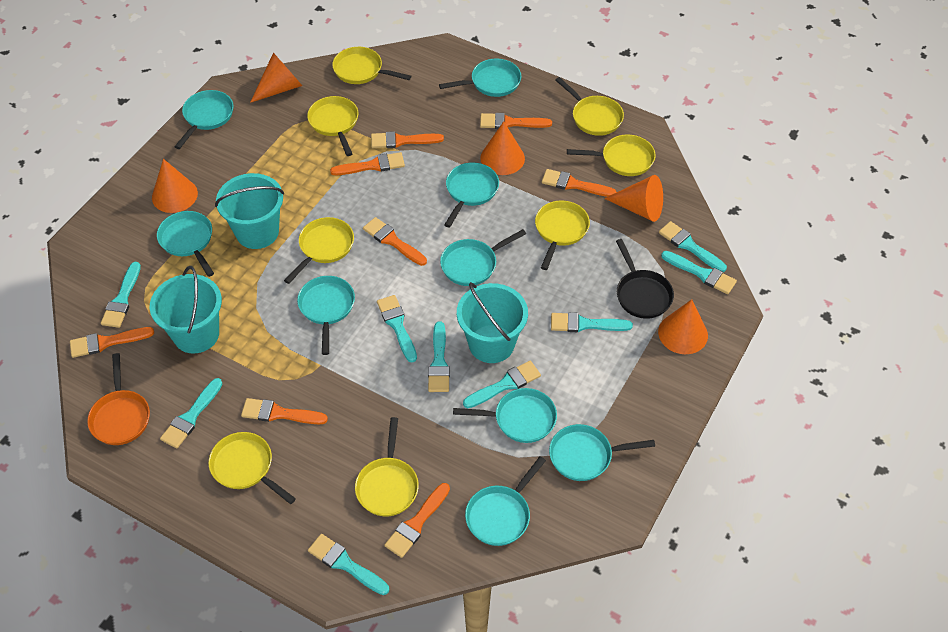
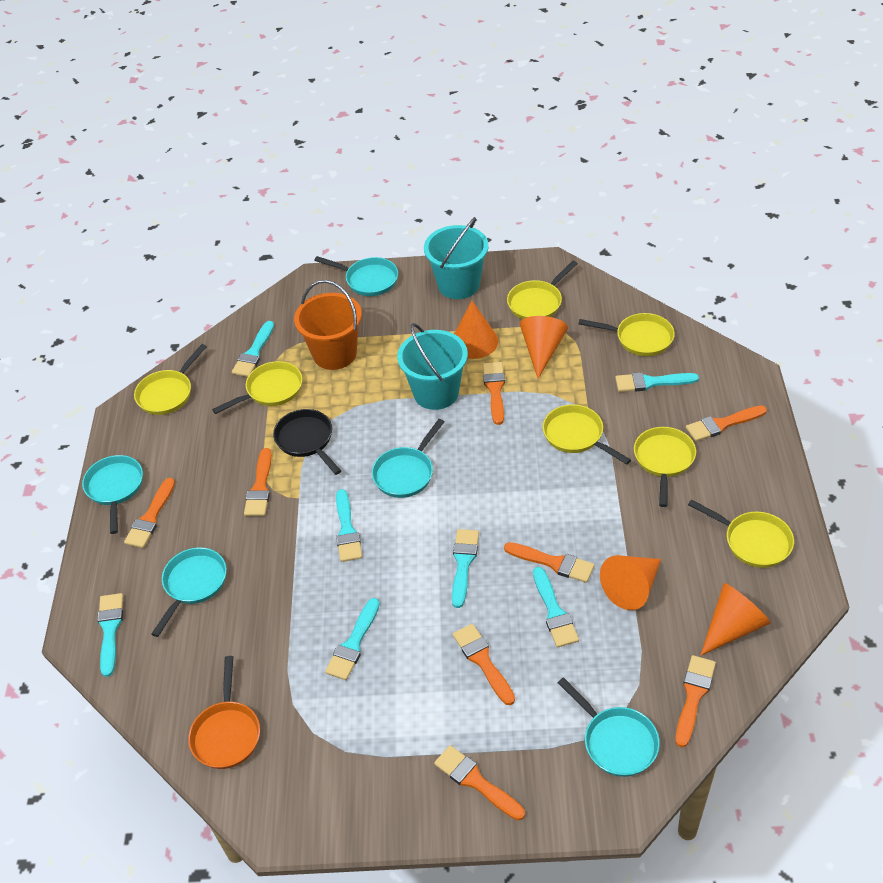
orange bucket: 0 -> 1
orange cone: 5 -> 4
turquoise brush: 9 -> 7
turquoise bucket: 3 -> 2
turquoise pan: 9 -> 5
yellow pan: 8 -> 7

